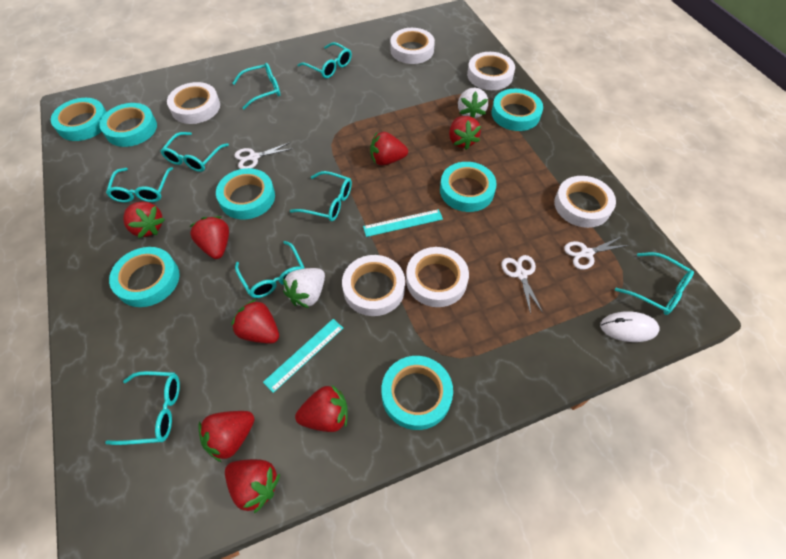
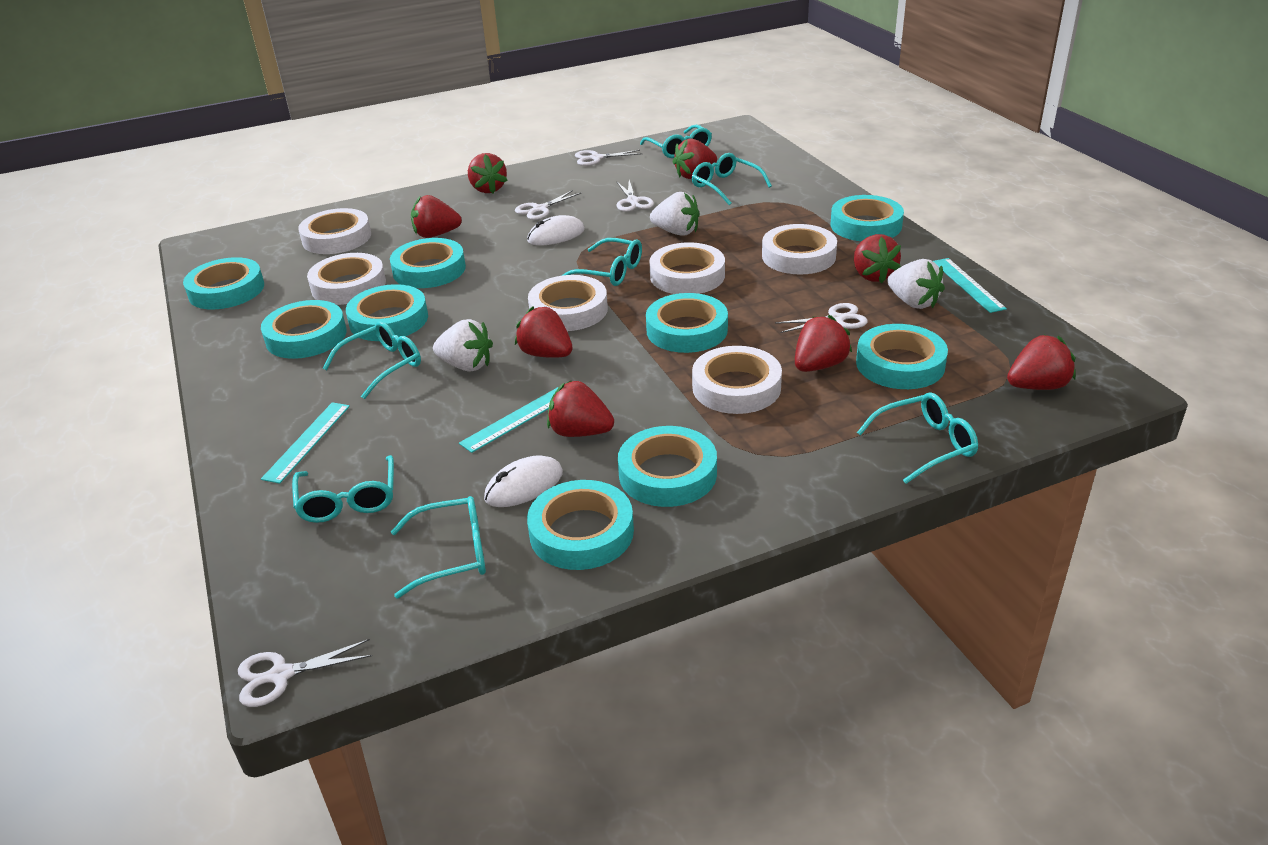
turquoise glasses: 8 -> 7
turquoise ruler: 2 -> 3
turquoise tape: 7 -> 9
white mouse: 1 -> 2
white scissors: 3 -> 5
white strawberry: 2 -> 3

